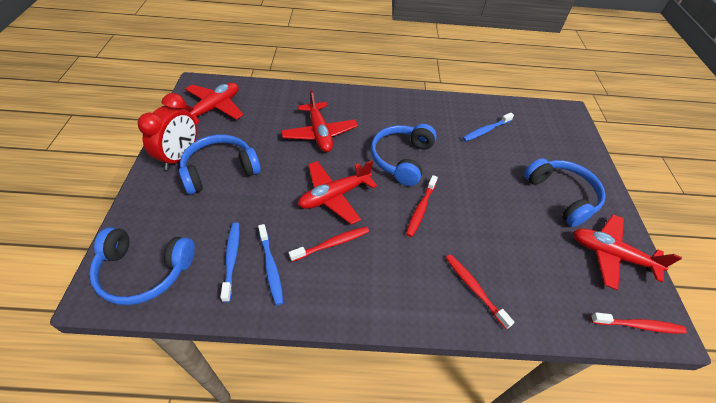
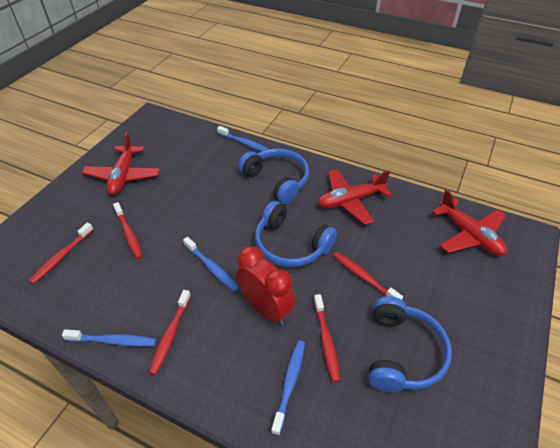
blue headphones: 4 -> 3
blue toothbrush: 3 -> 4
red plane: 4 -> 3
red toothbrush: 4 -> 5

